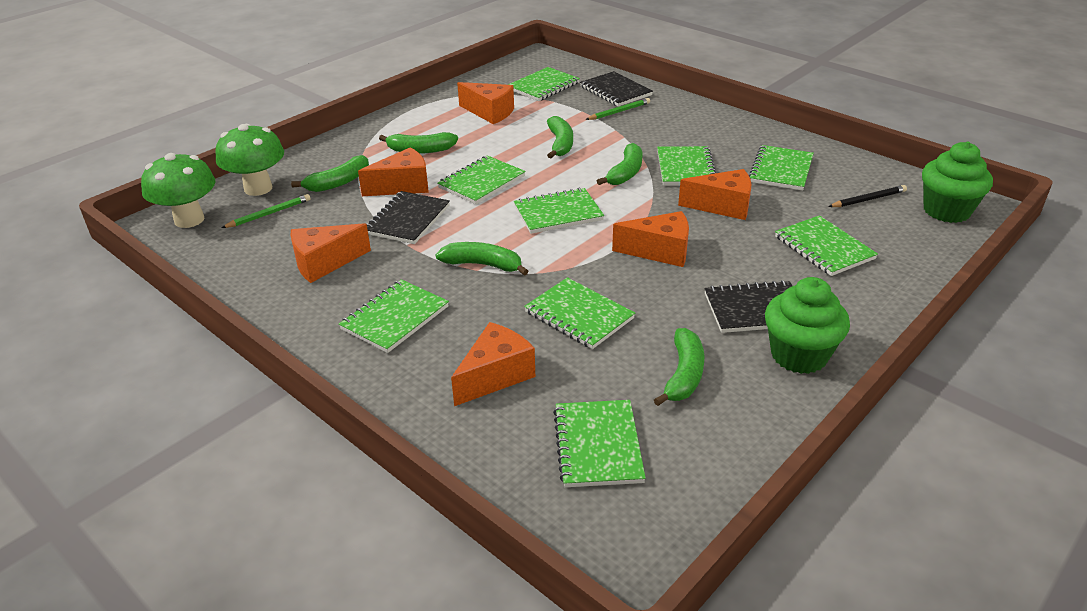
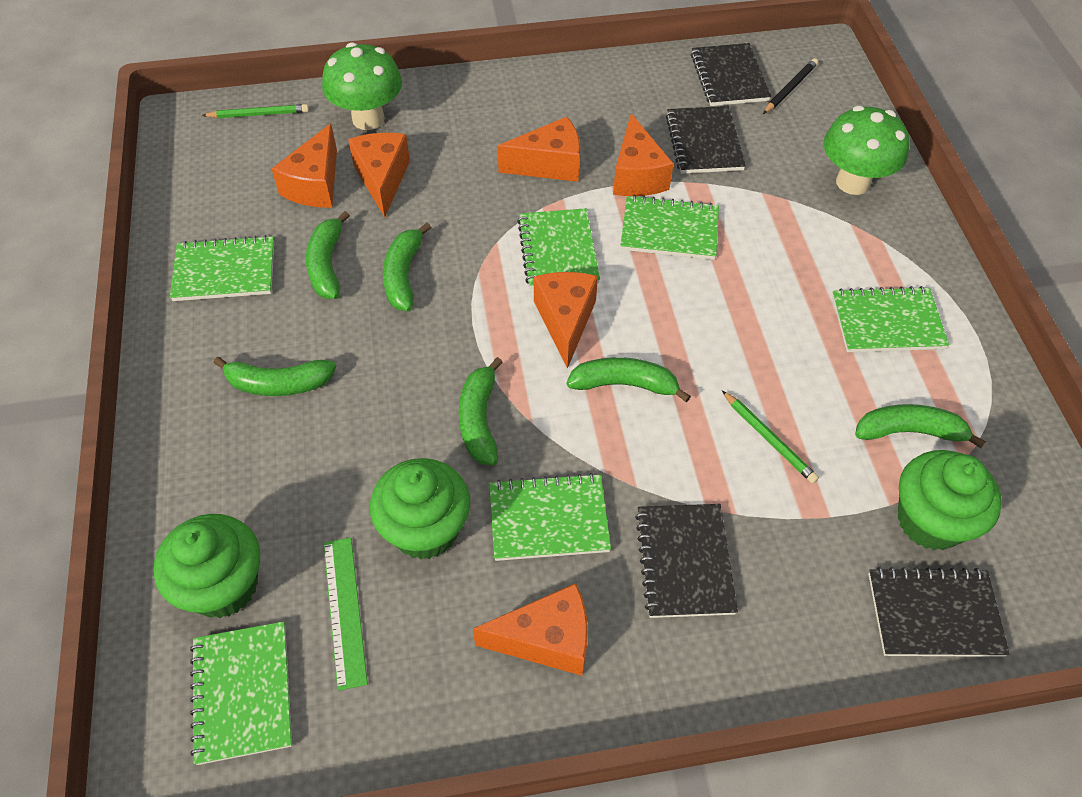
black notebook: 3 -> 4
green cupcake: 2 -> 3
green notebook: 9 -> 6
green ruler: 0 -> 1

